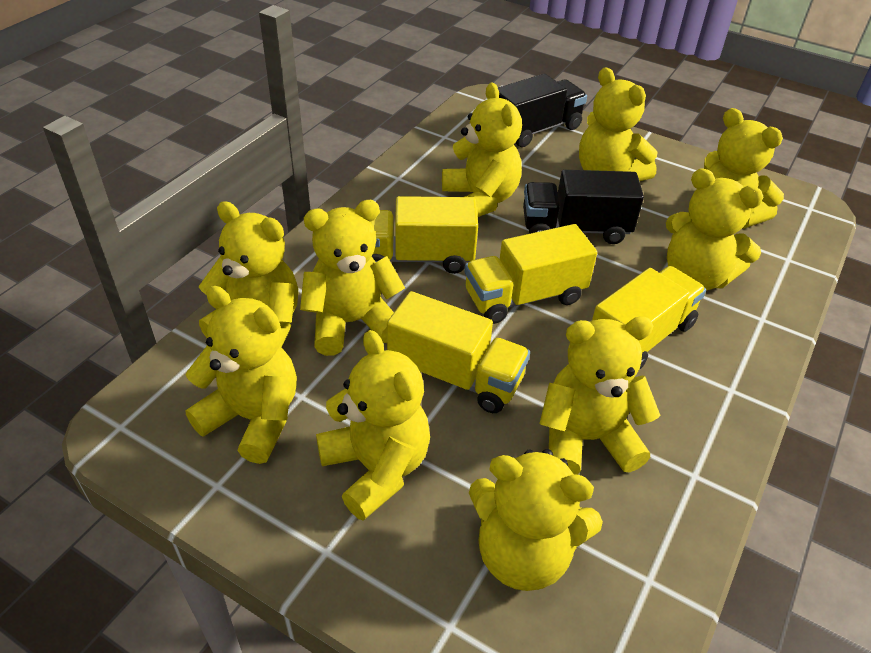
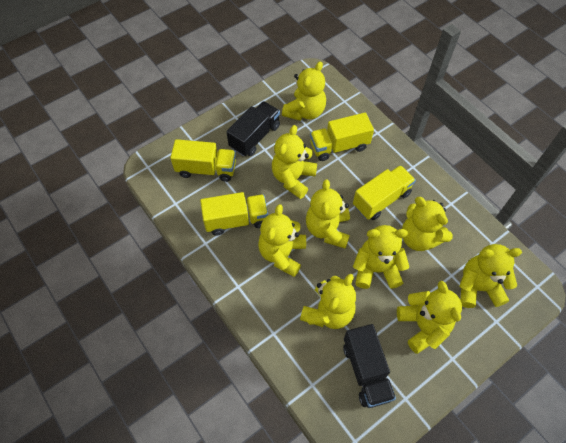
yellow teddy bear: 10 -> 9

